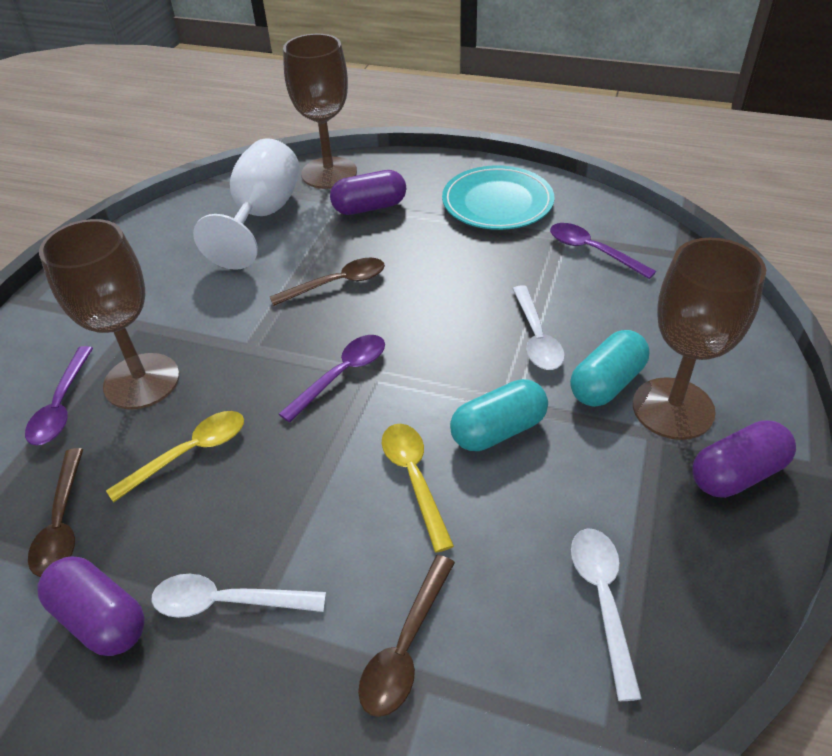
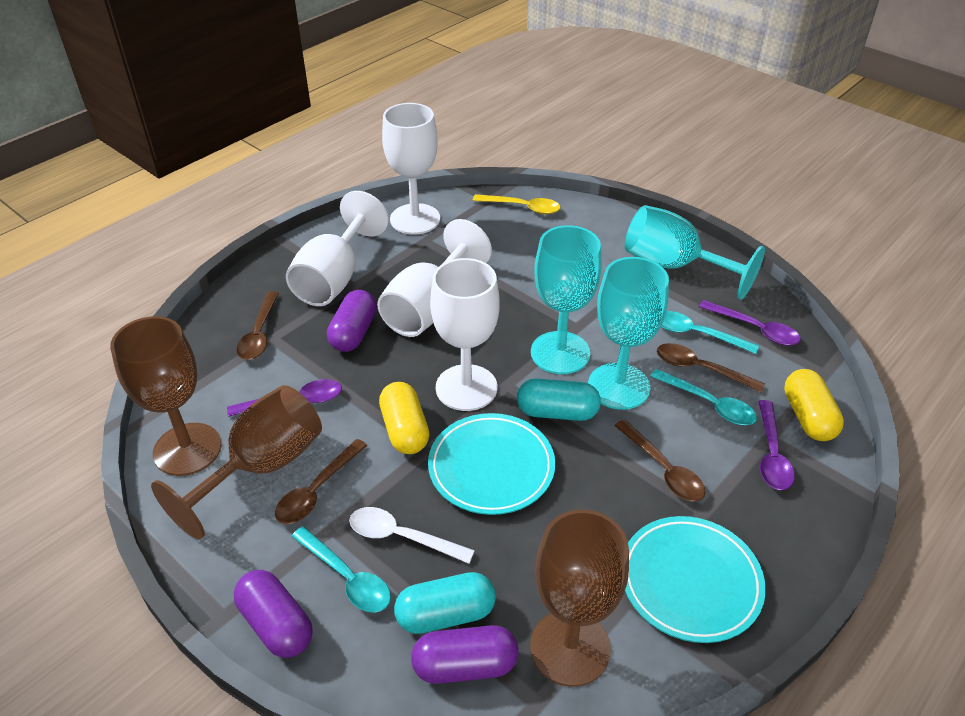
brown spoon: 3 -> 4
turquoise goblet: 0 -> 3
turquoise plate: 1 -> 2
turquoise spoon: 0 -> 3
white goblet: 1 -> 4
white spoon: 3 -> 1
yellow capsule: 0 -> 2
yellow spoon: 2 -> 1

